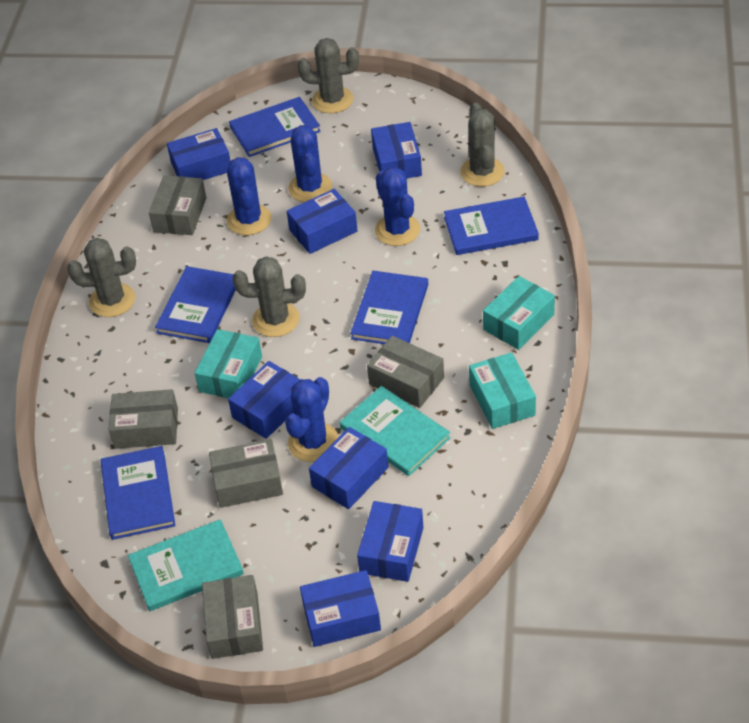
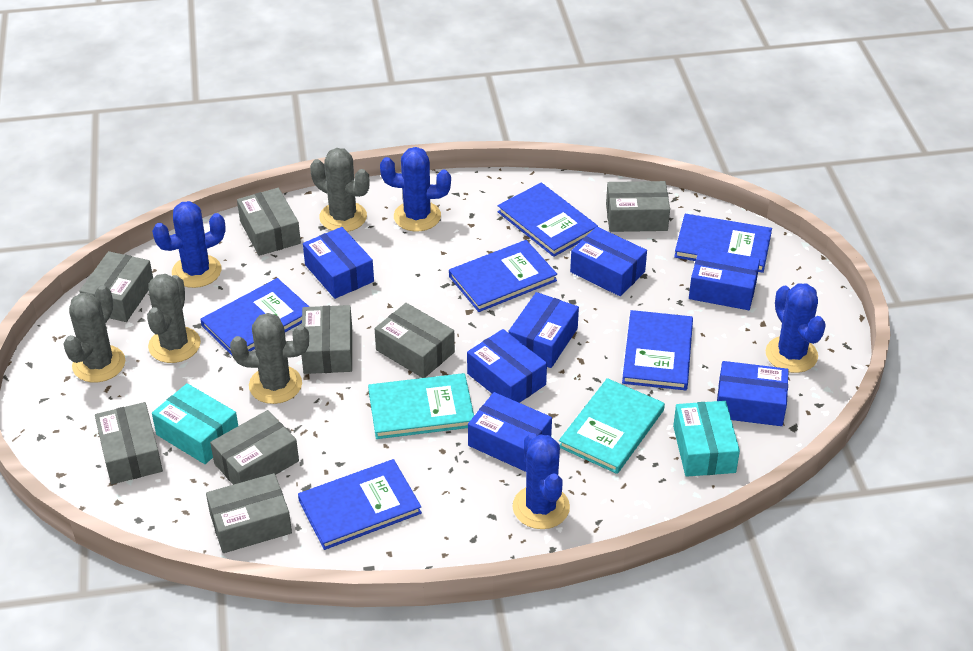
blue book: 5 -> 6
grey box: 5 -> 8
turquoise box: 3 -> 2

